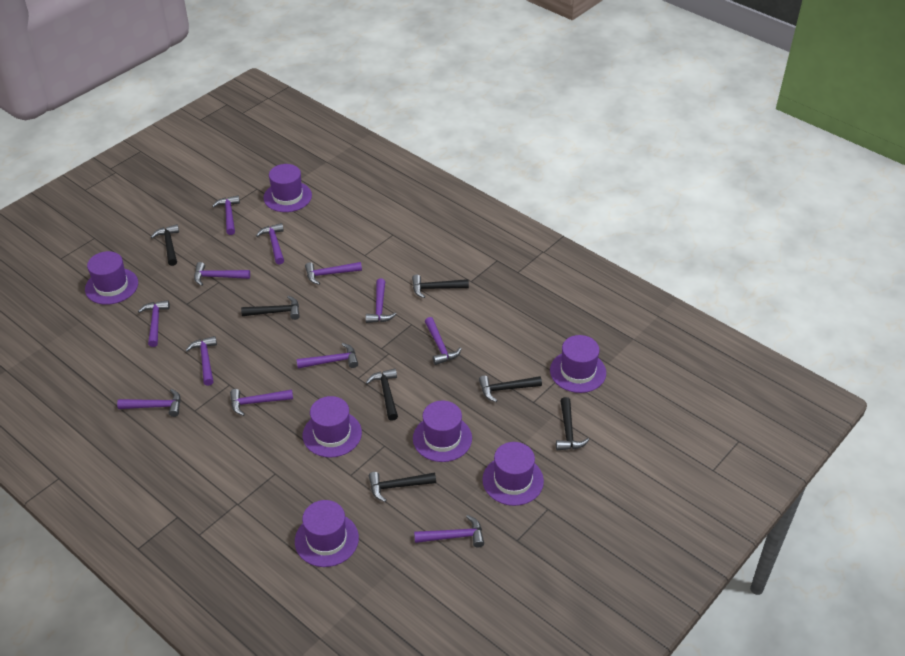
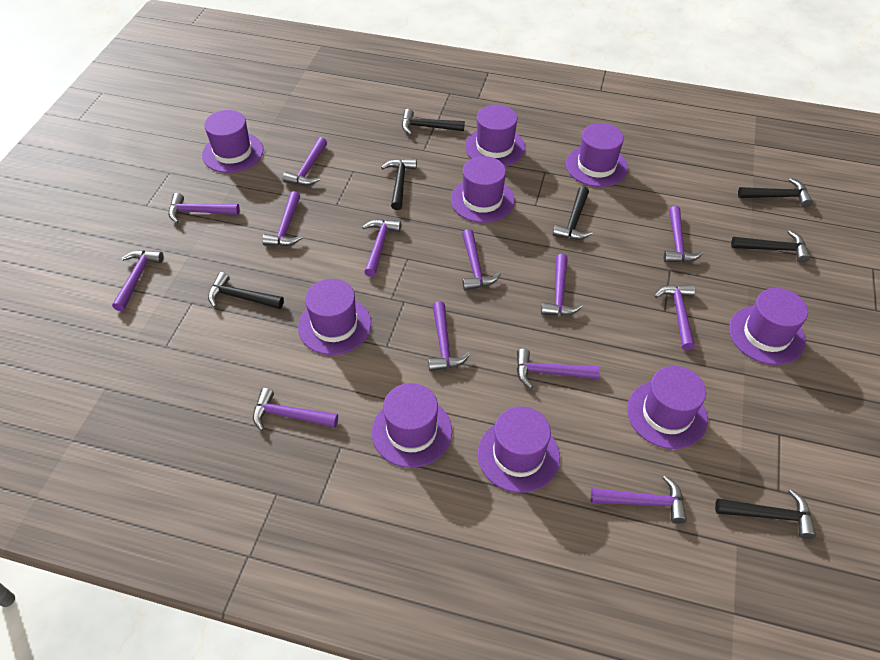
purple hammer: 12 -> 13
purple hat: 7 -> 9

